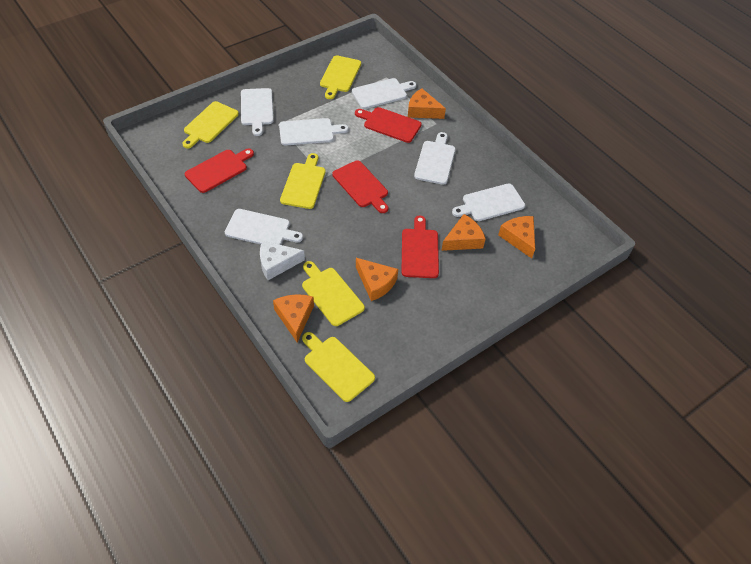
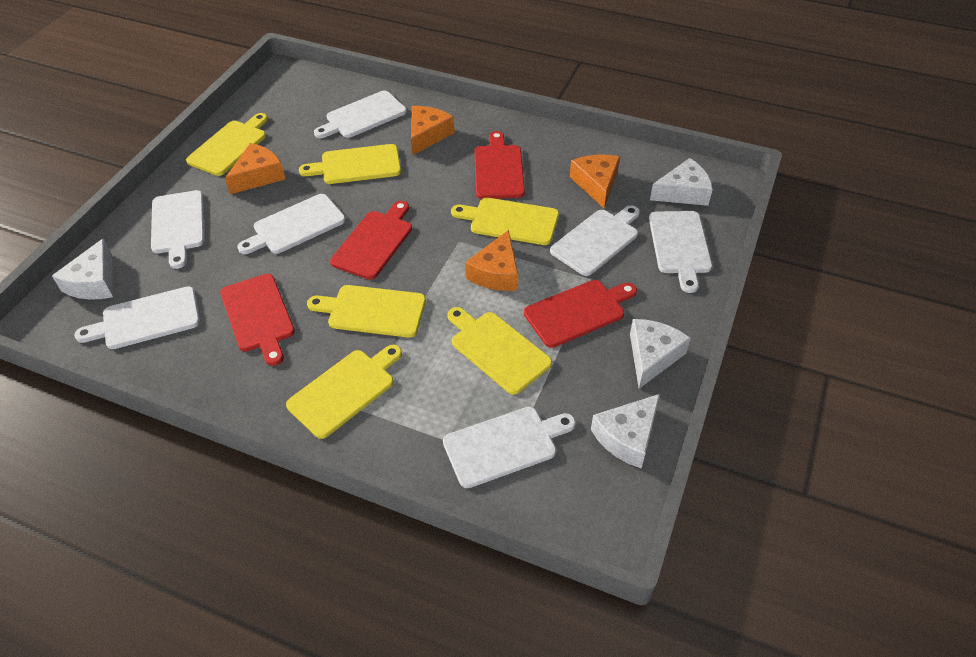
orange cheese: 5 -> 4
white cheese: 1 -> 4
white cutting board: 6 -> 7
yellow cutting board: 5 -> 6

